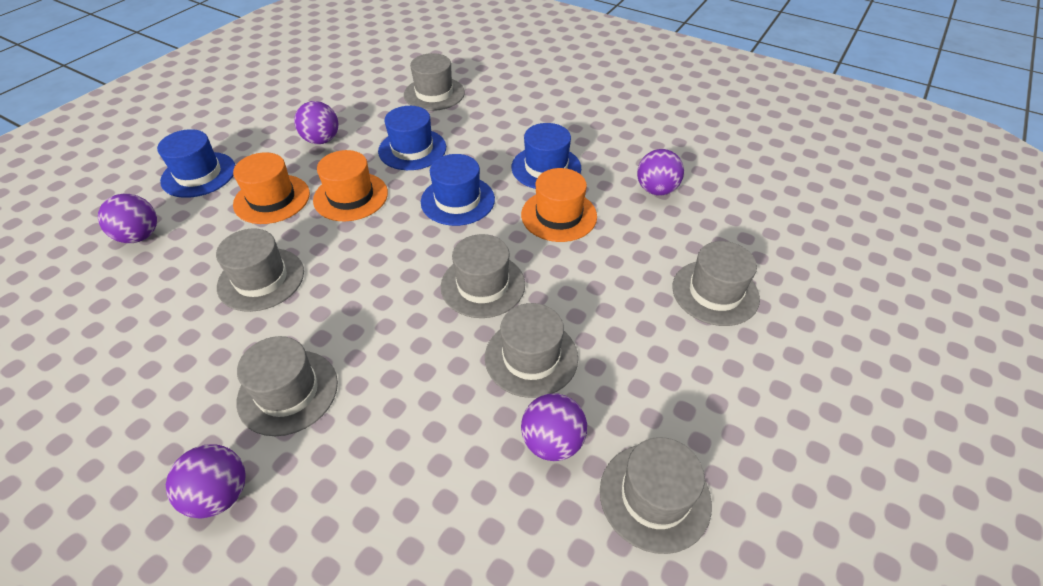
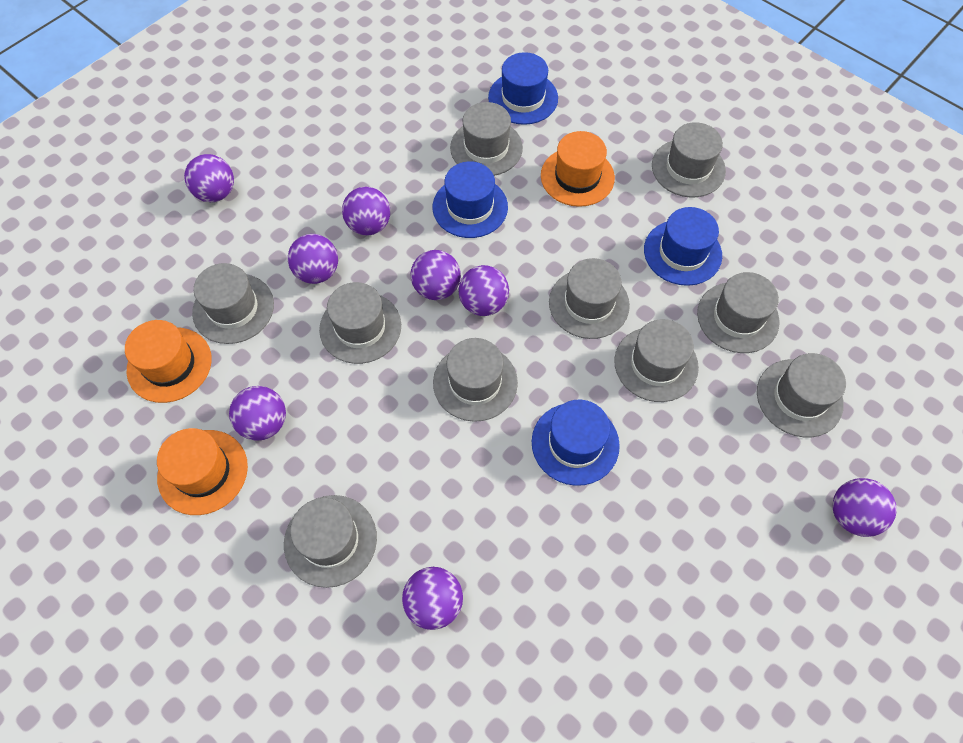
grey hat: 7 -> 10
purple ball: 5 -> 8

